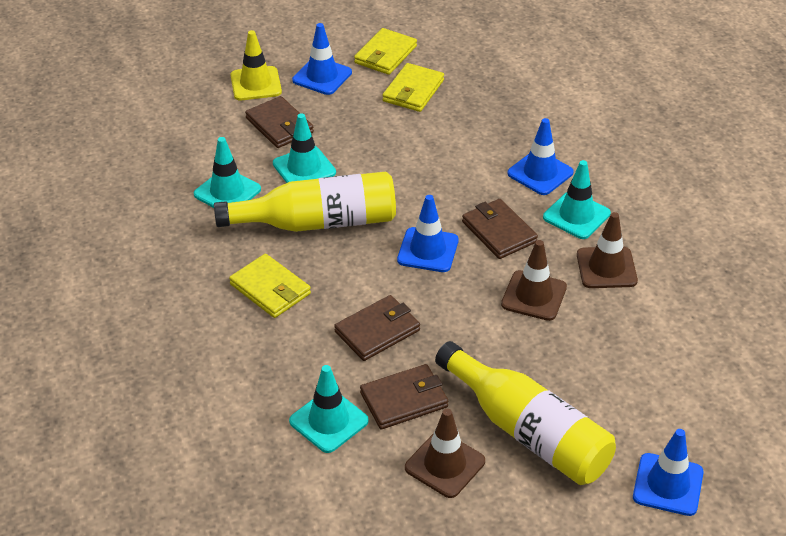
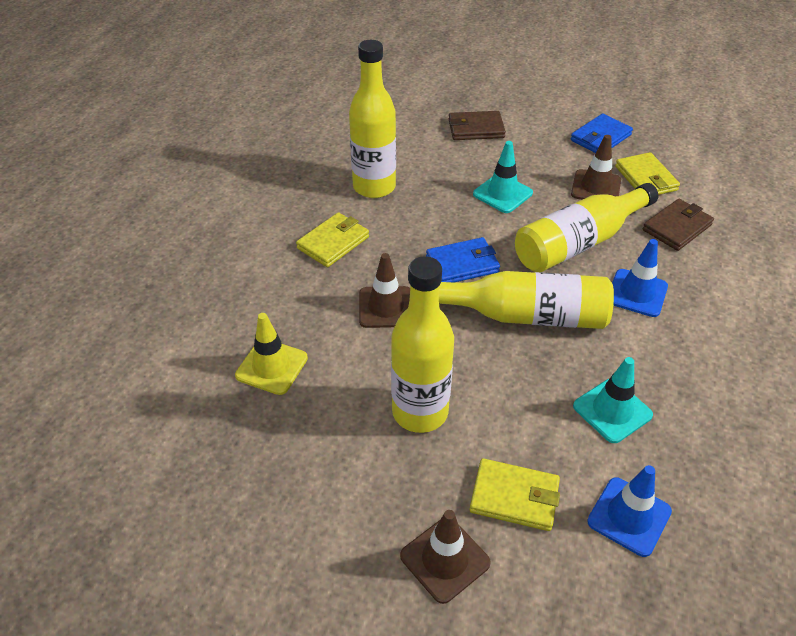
blue traffic cone: 4 -> 2
blue wallet: 0 -> 2
brown wallet: 4 -> 2
turquoise traffic cone: 4 -> 2
yellow bottle: 2 -> 4

